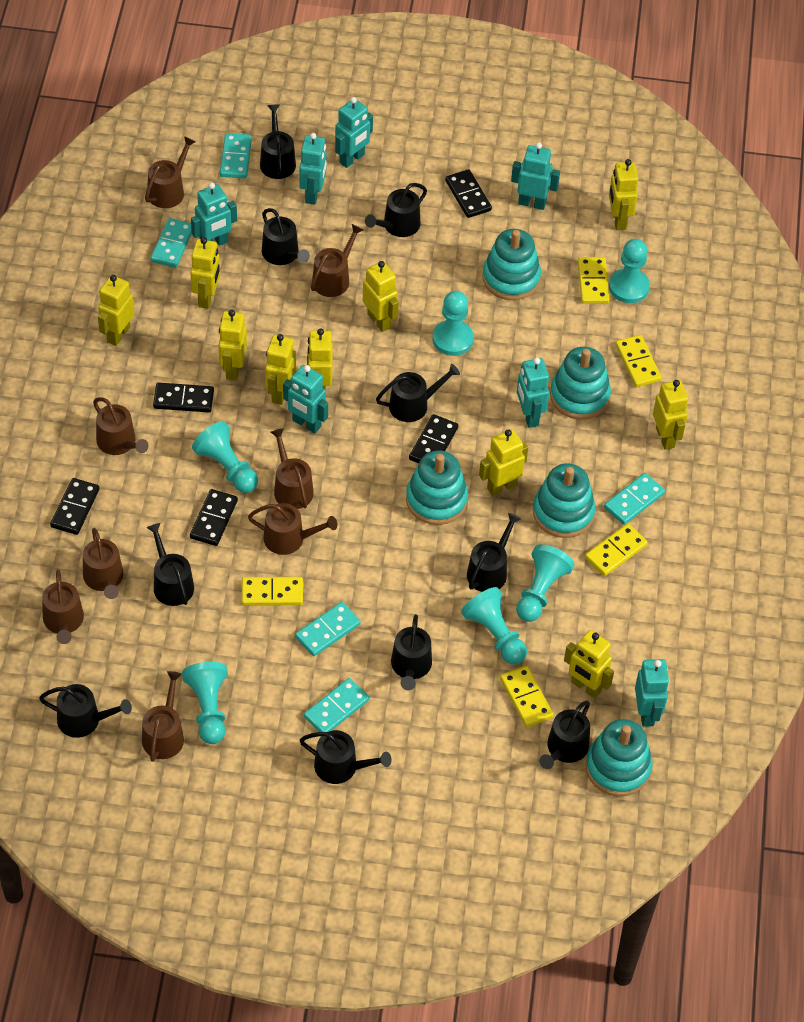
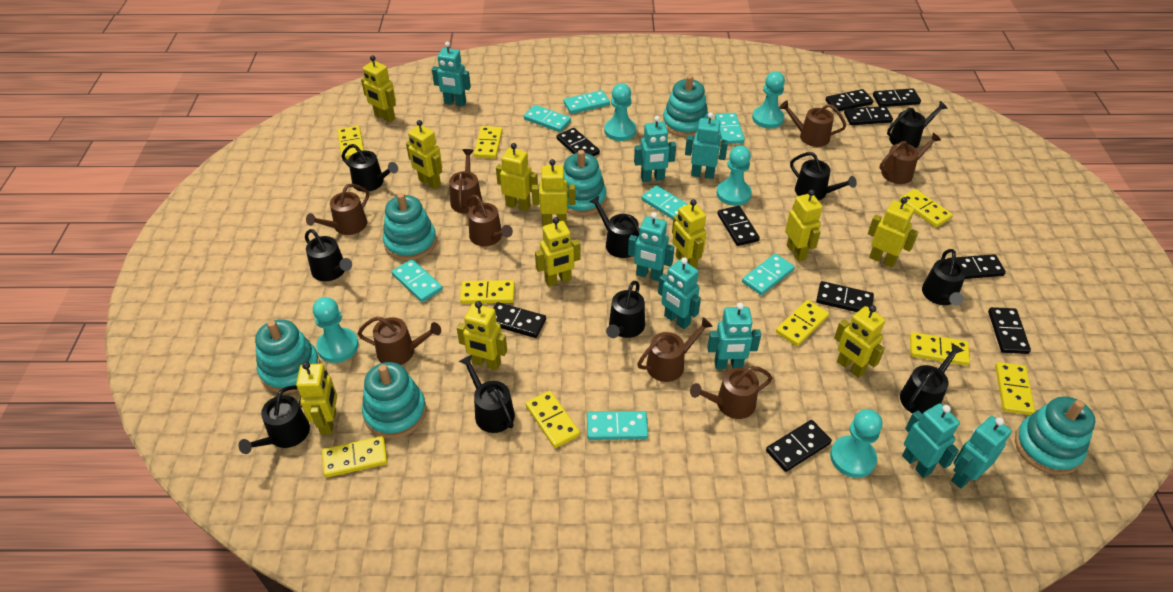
black domino: 5 -> 10
turquoise domino: 5 -> 7
turquoise pawn: 6 -> 5
turquoise robot: 7 -> 8
turquoise stacking toy: 5 -> 6
yellow domino: 5 -> 9
yellow robot: 10 -> 11

